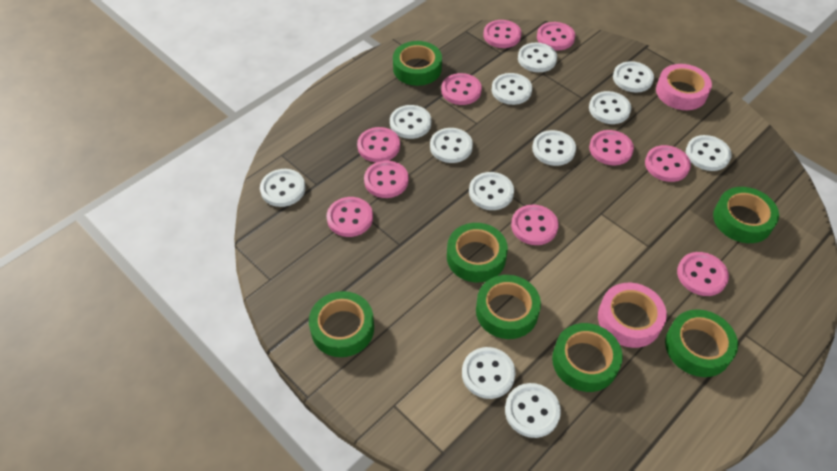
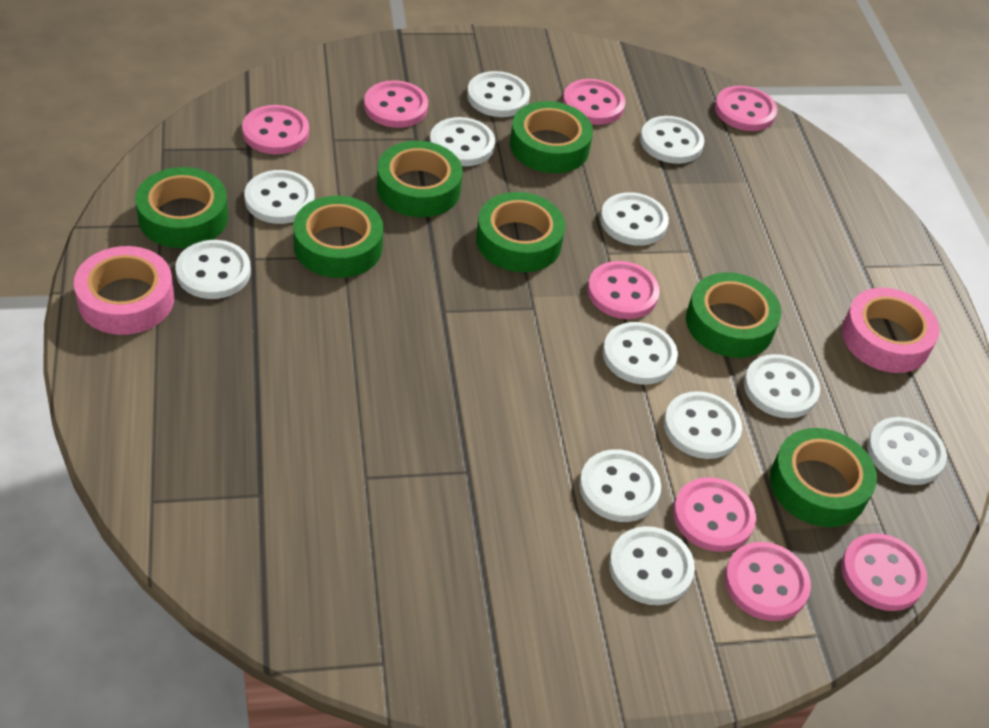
pink button: 10 -> 8

